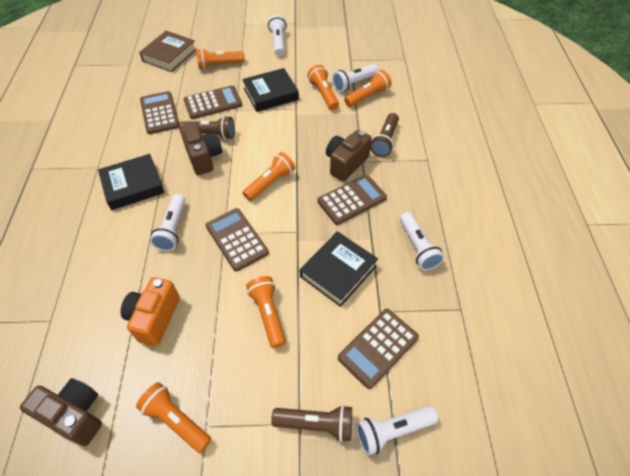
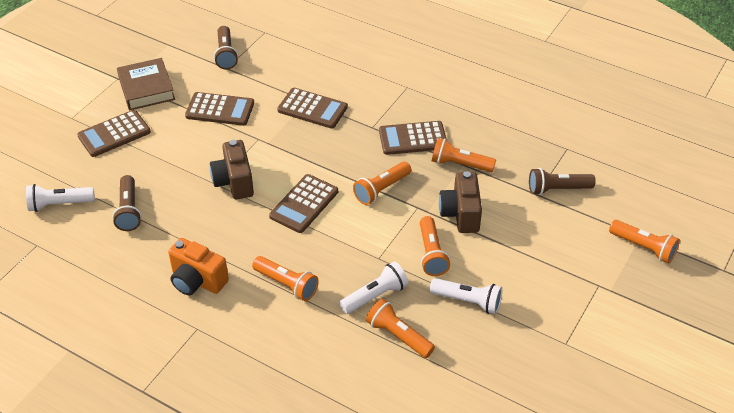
black book: 3 -> 0
brown camera: 3 -> 2
white flashlight: 5 -> 3

